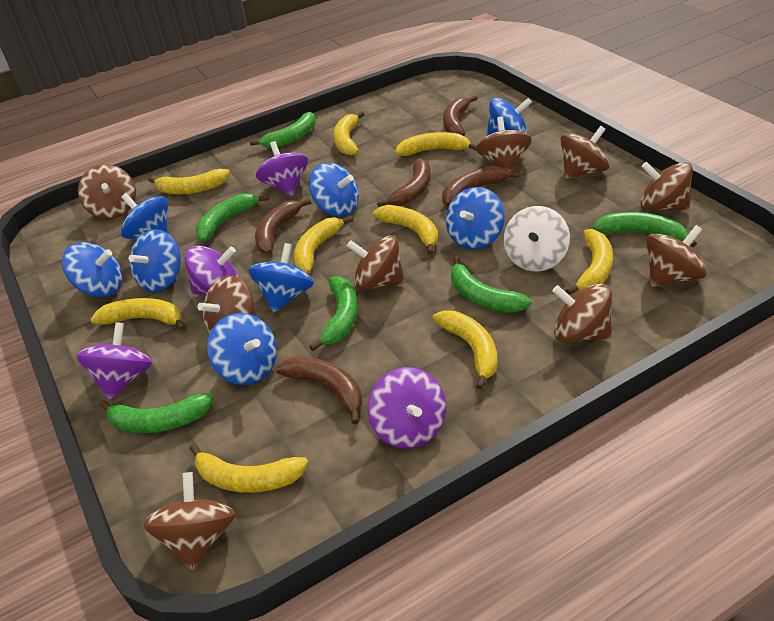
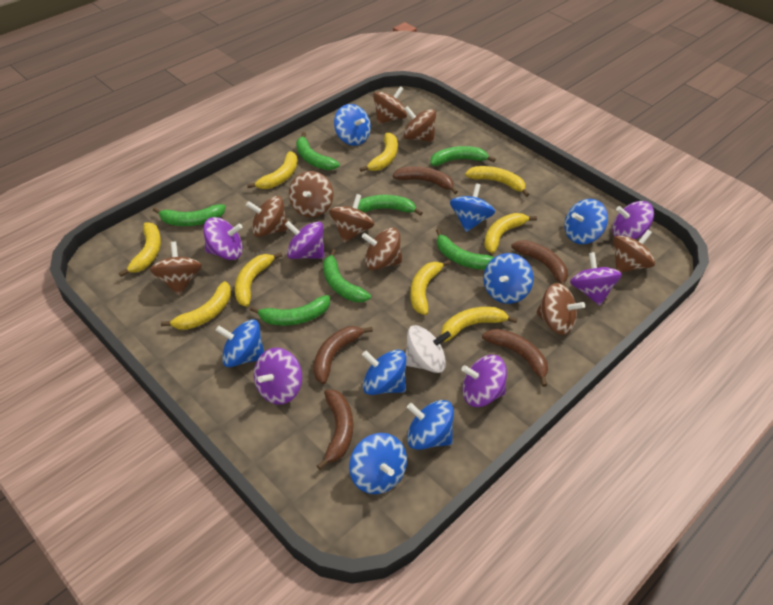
green banana: 6 -> 7
purple spinning top: 4 -> 6

